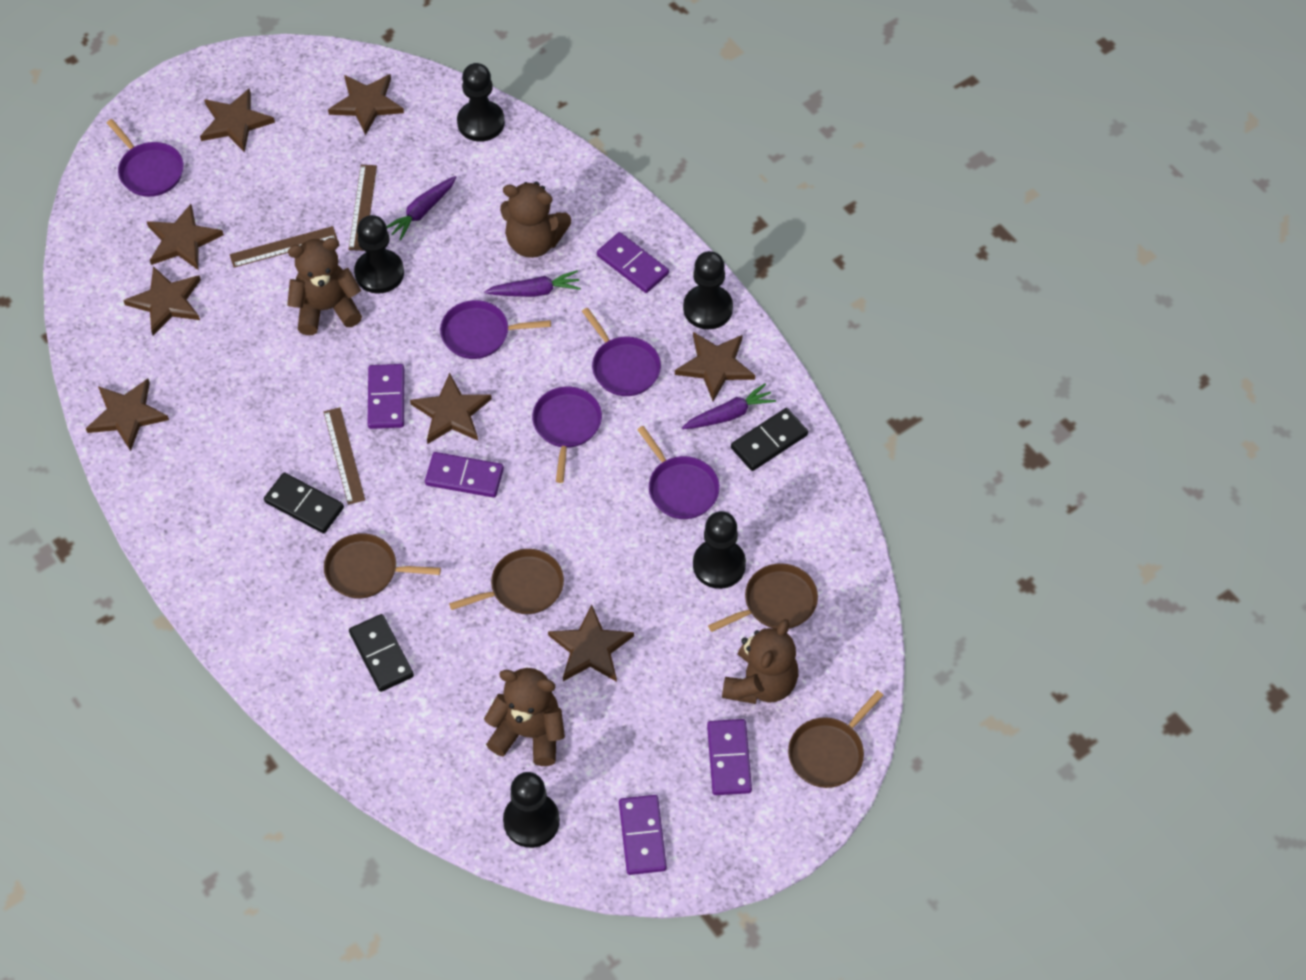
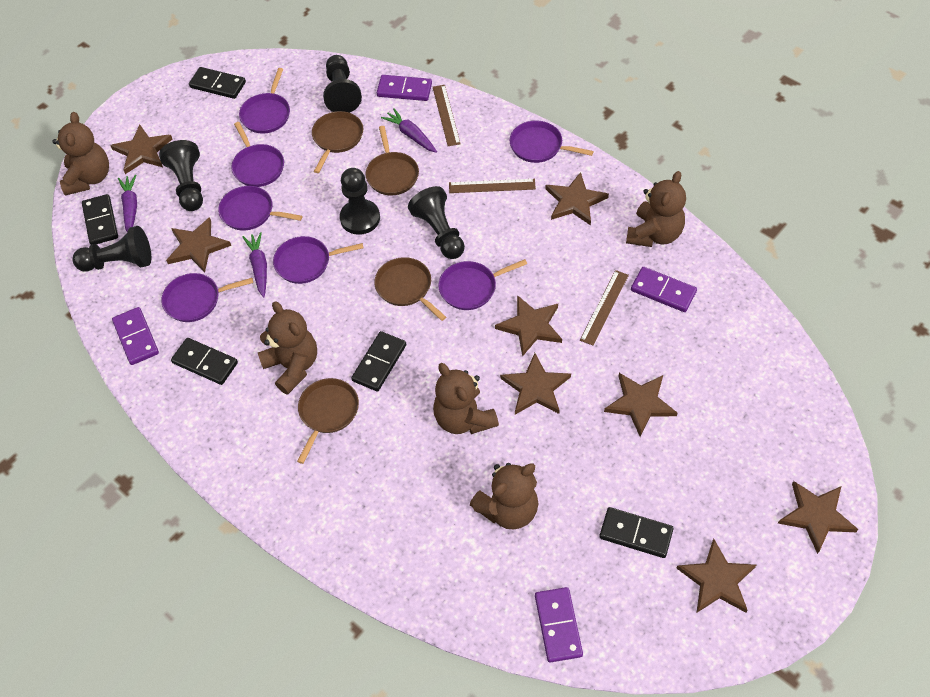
black domino: 3 -> 5
brown teddy bear: 4 -> 5
purple domino: 5 -> 4
purple pan: 5 -> 7

